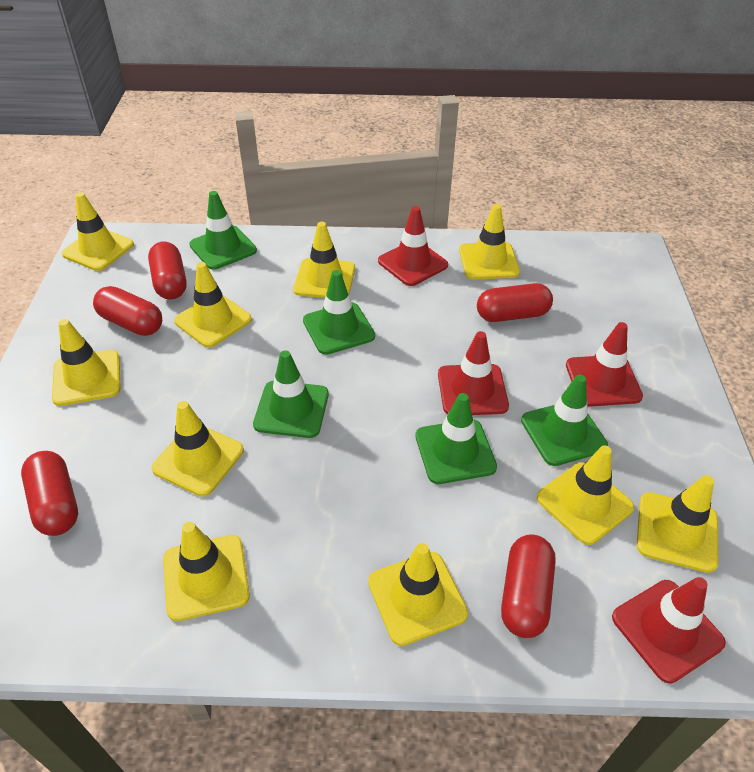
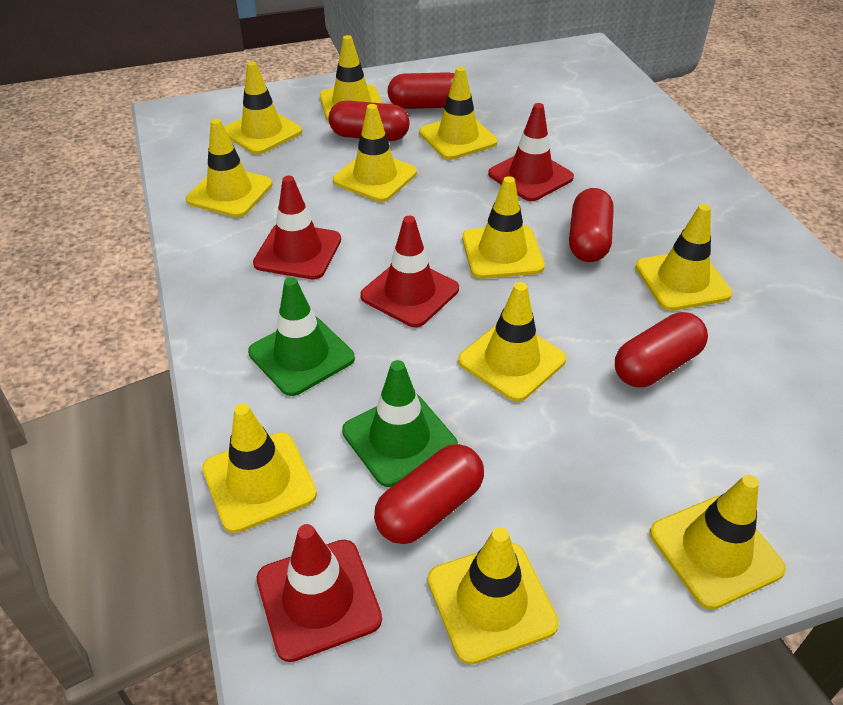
green traffic cone: 5 -> 2
yellow traffic cone: 10 -> 11

